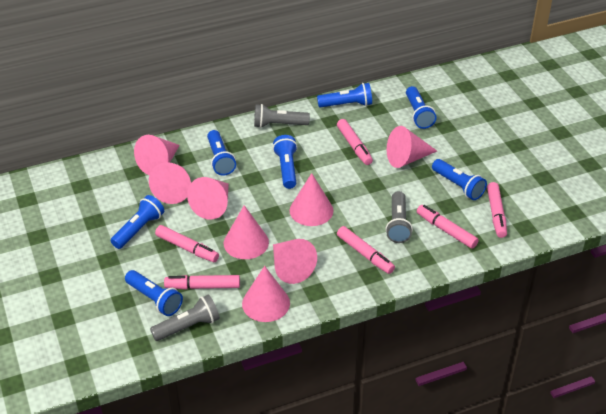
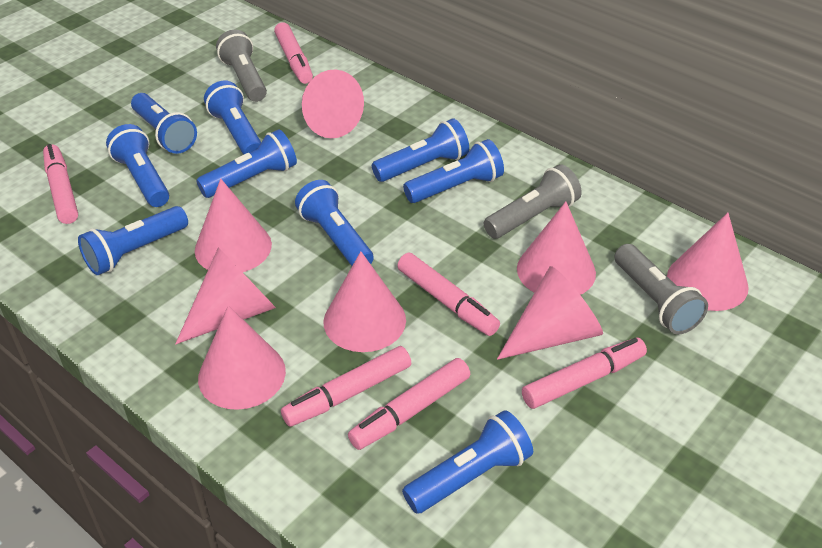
blue flashlight: 7 -> 9

